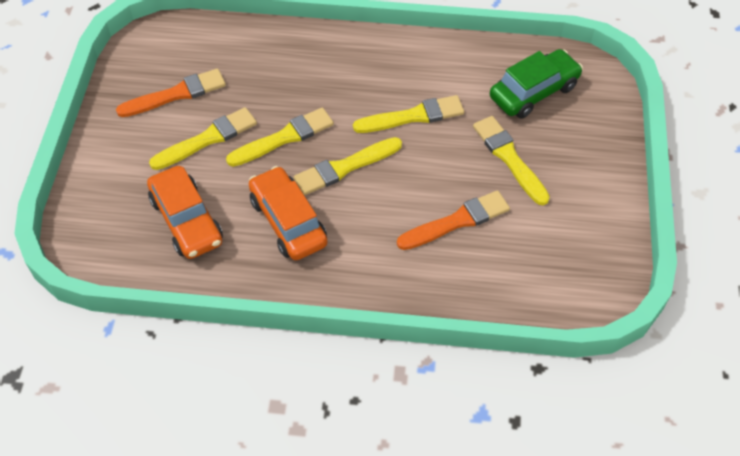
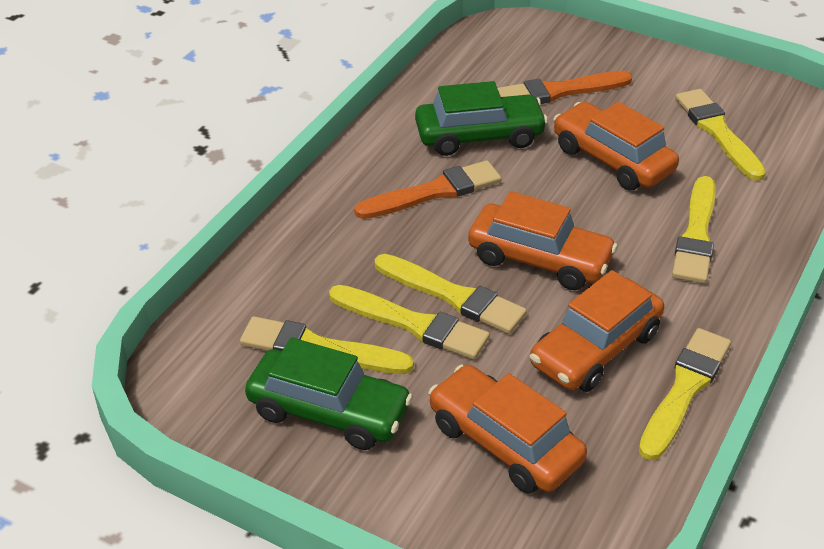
green car: 1 -> 2
orange car: 2 -> 4
yellow brush: 5 -> 6

